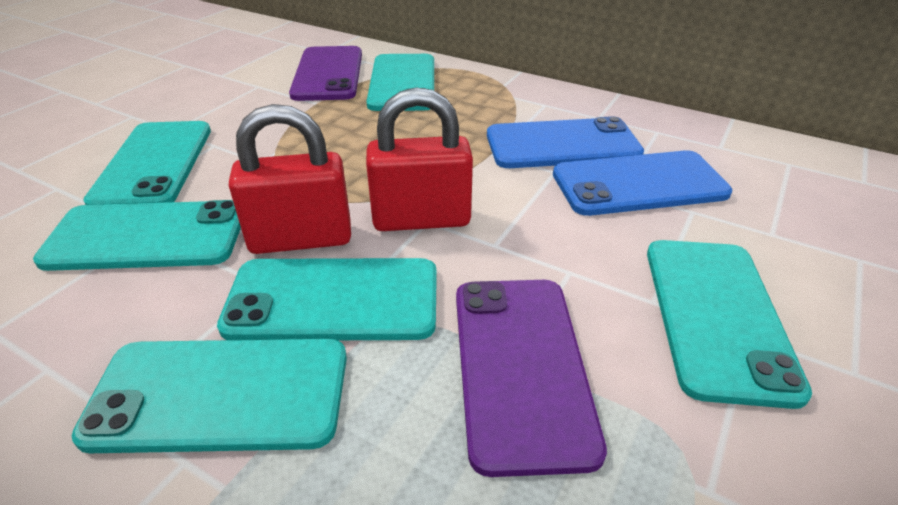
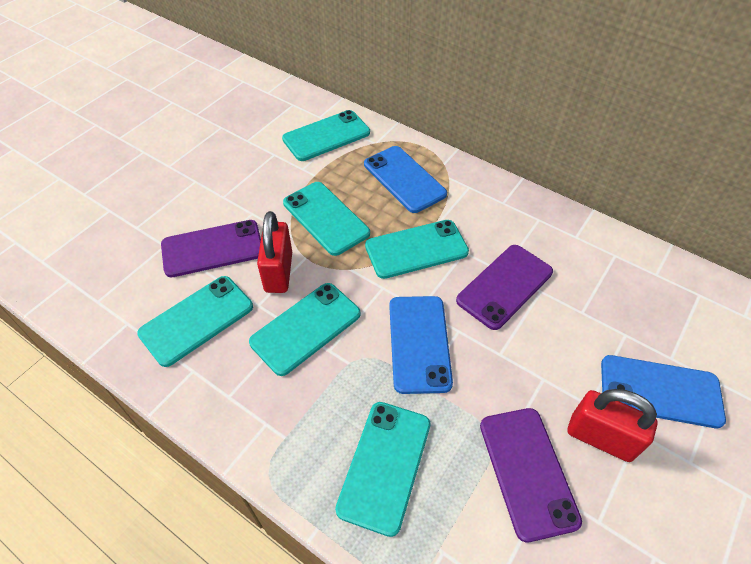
blue phone: 2 -> 3
purple phone: 2 -> 3

